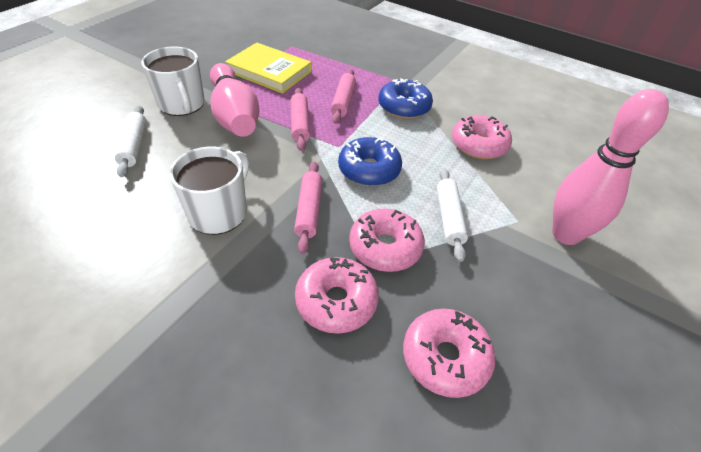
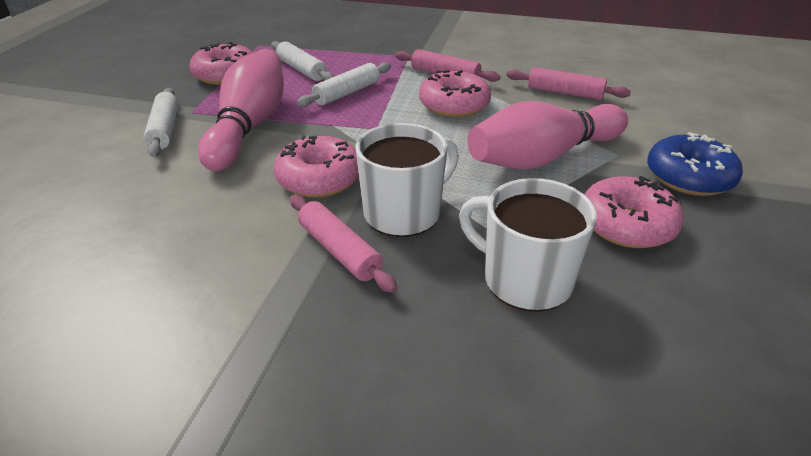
blue donut: 2 -> 1
white rolling pin: 2 -> 3
yellow book: 1 -> 0

